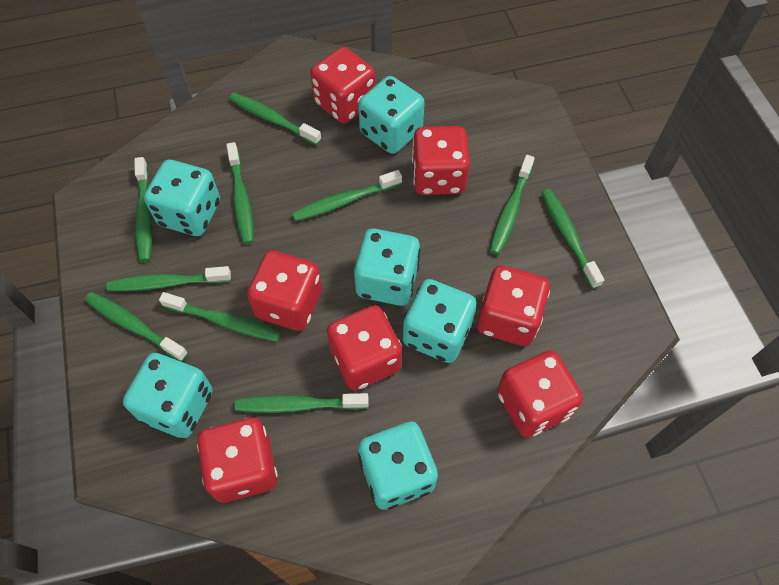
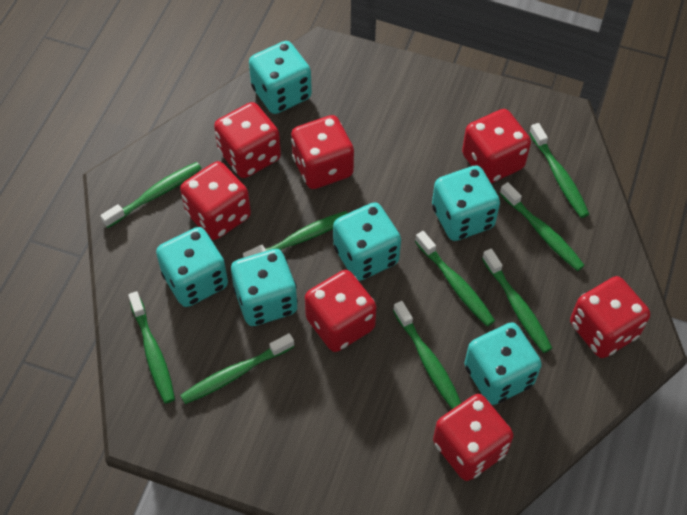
green toothbrush: 10 -> 9

